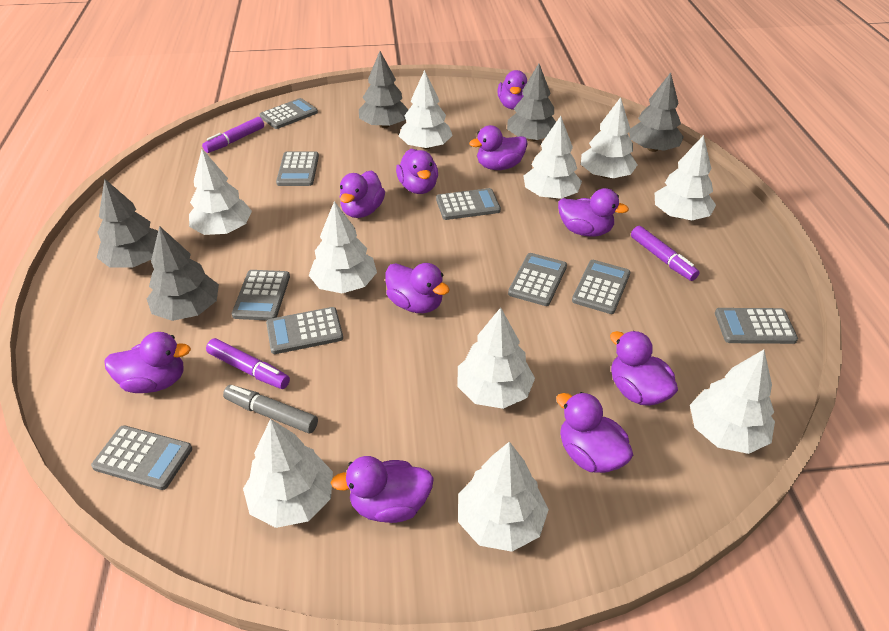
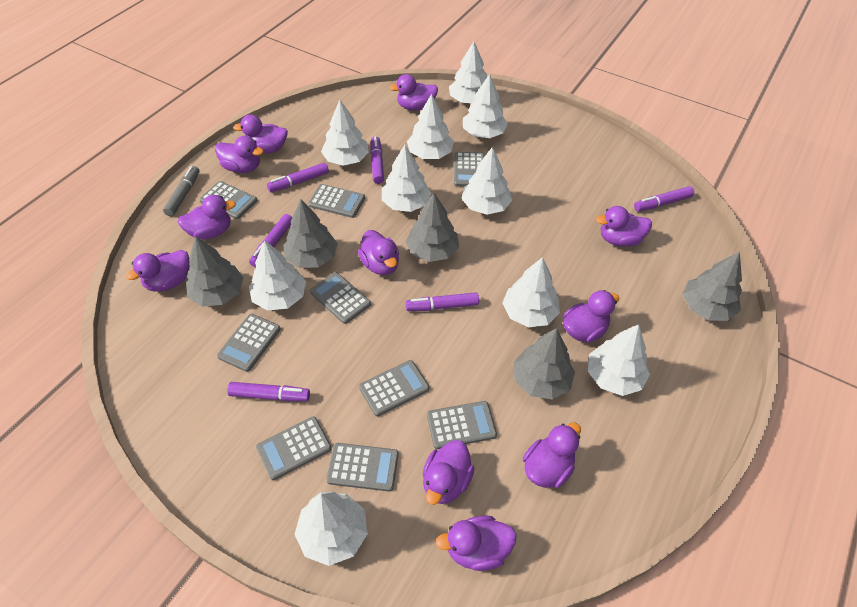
purple duck: 10 -> 11
purple marker: 3 -> 6

